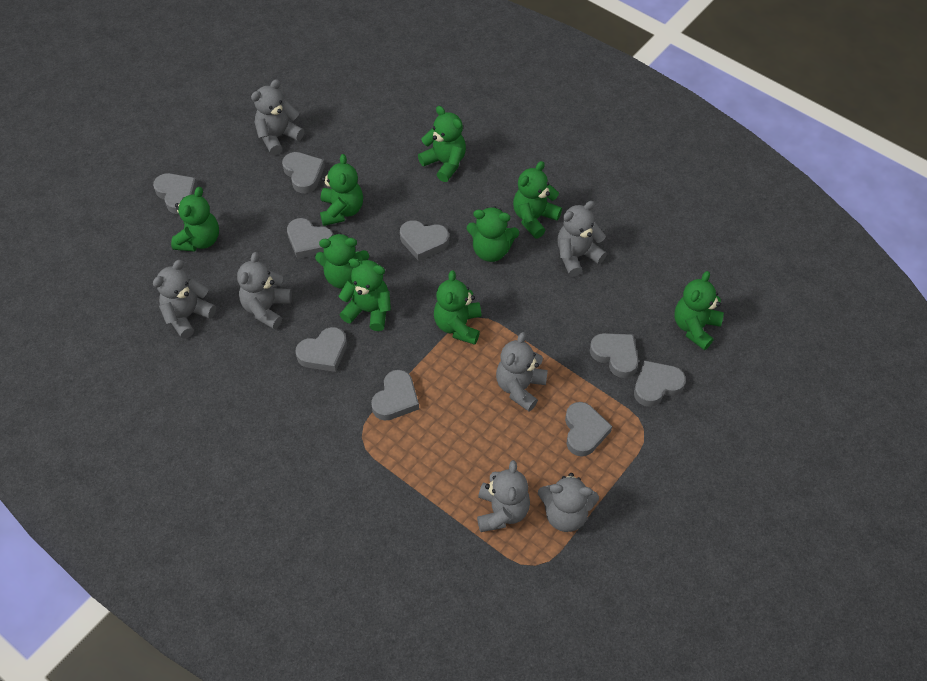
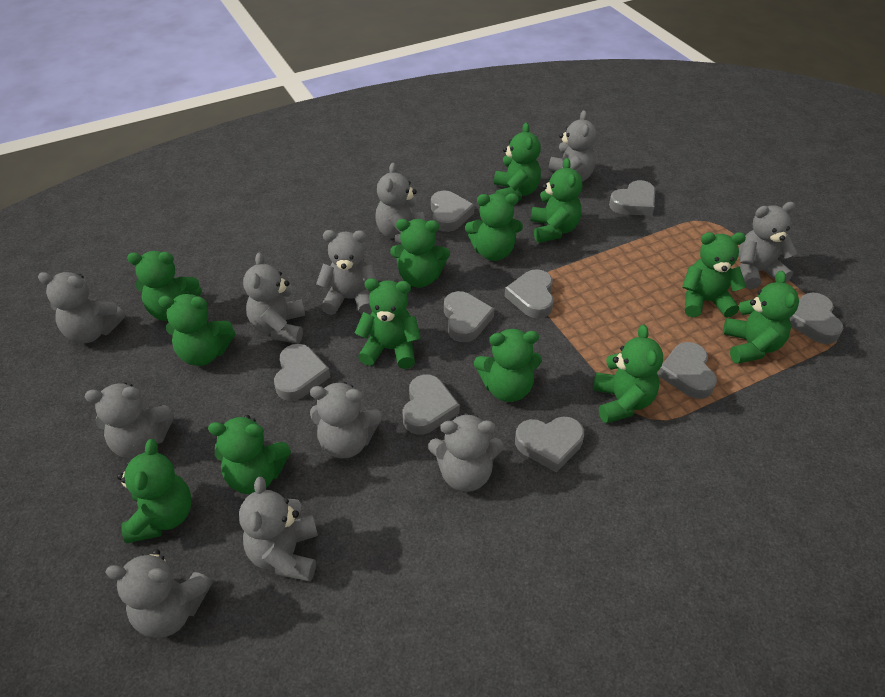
green teddy bear: 9 -> 13
grey teddy bear: 7 -> 11

